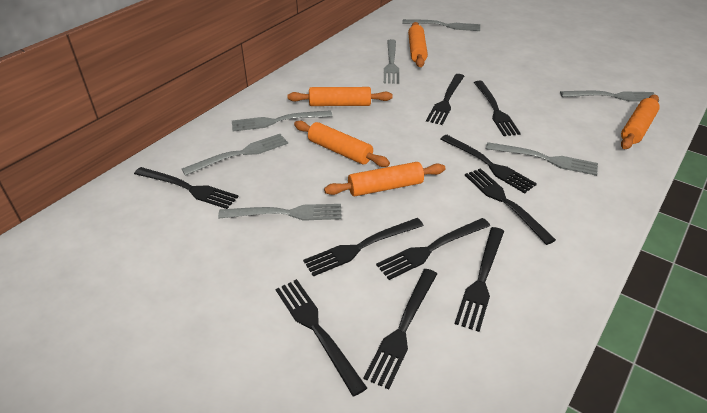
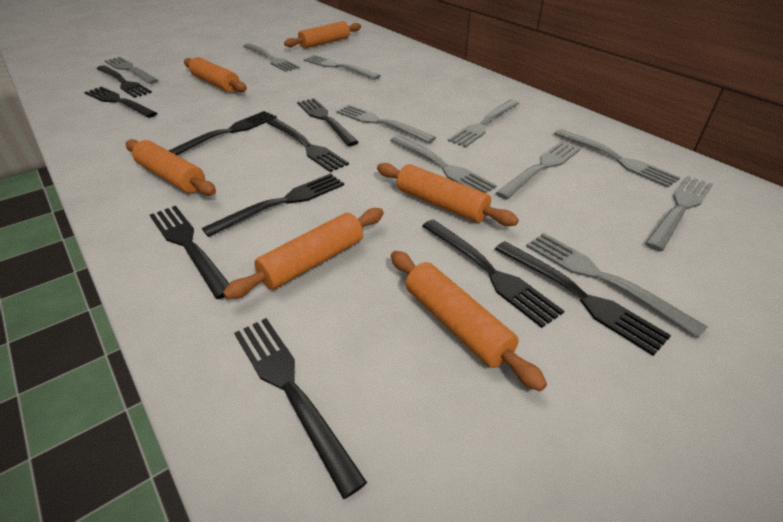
grey fork: 7 -> 10
orange rolling pin: 5 -> 6

